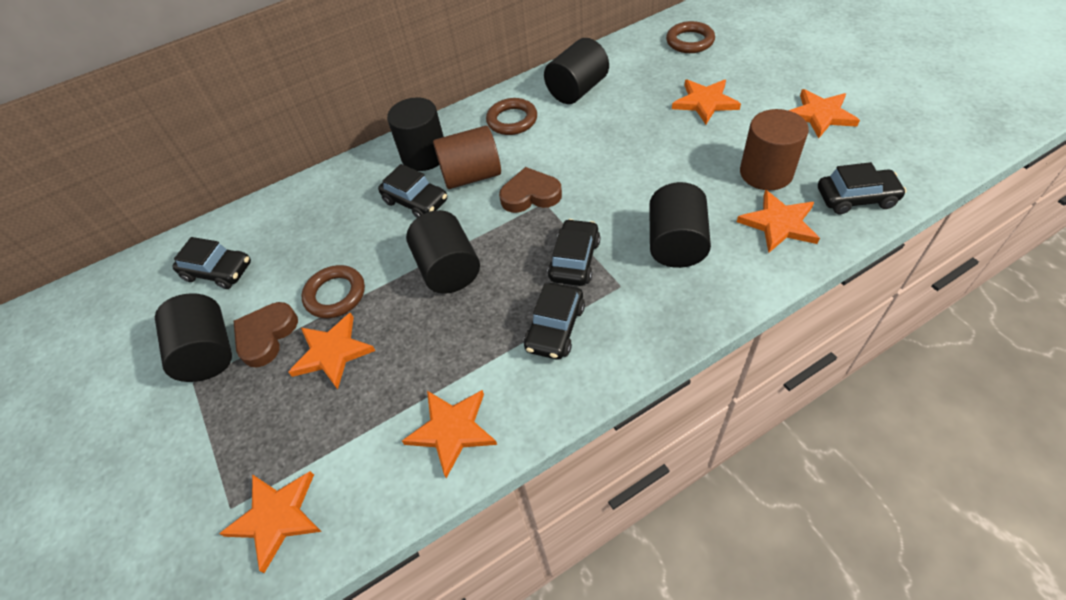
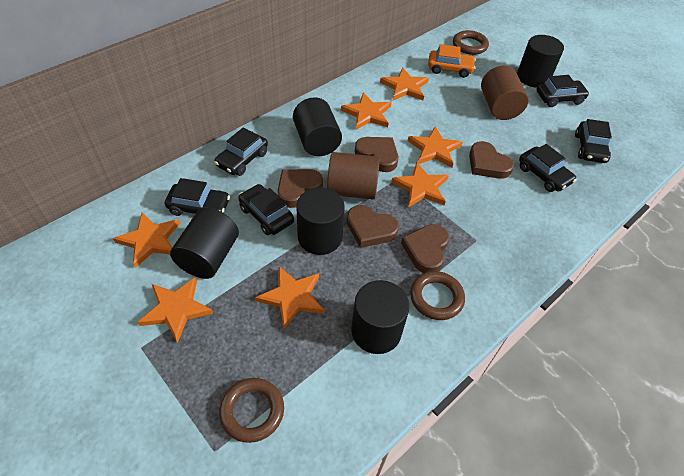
black car: 5 -> 6
brown heart: 2 -> 5
orange car: 0 -> 1
orange star: 6 -> 7

